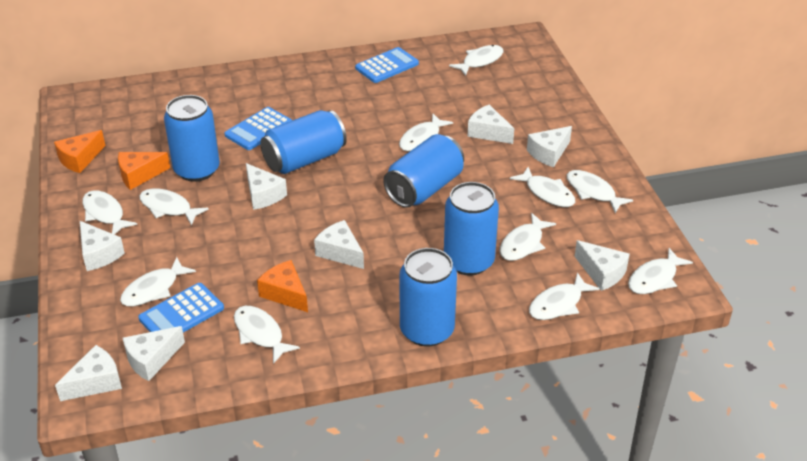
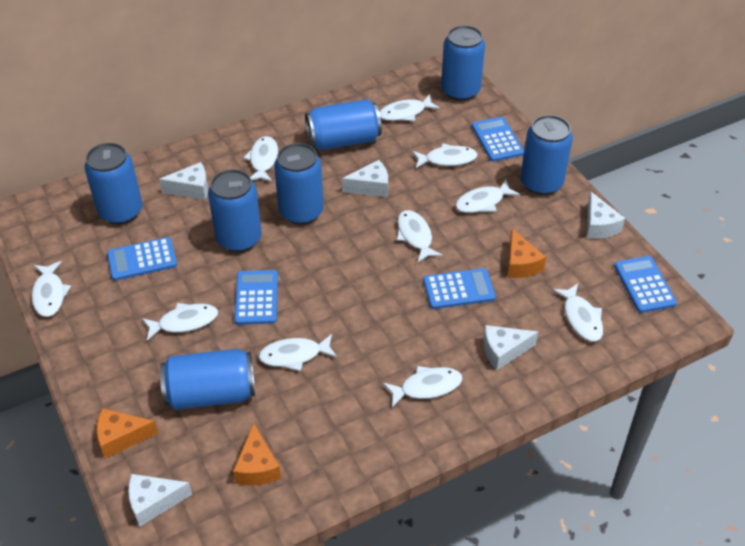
blue calculator: 3 -> 5
blue can: 5 -> 7
white cheese: 8 -> 5
white fish: 11 -> 10

